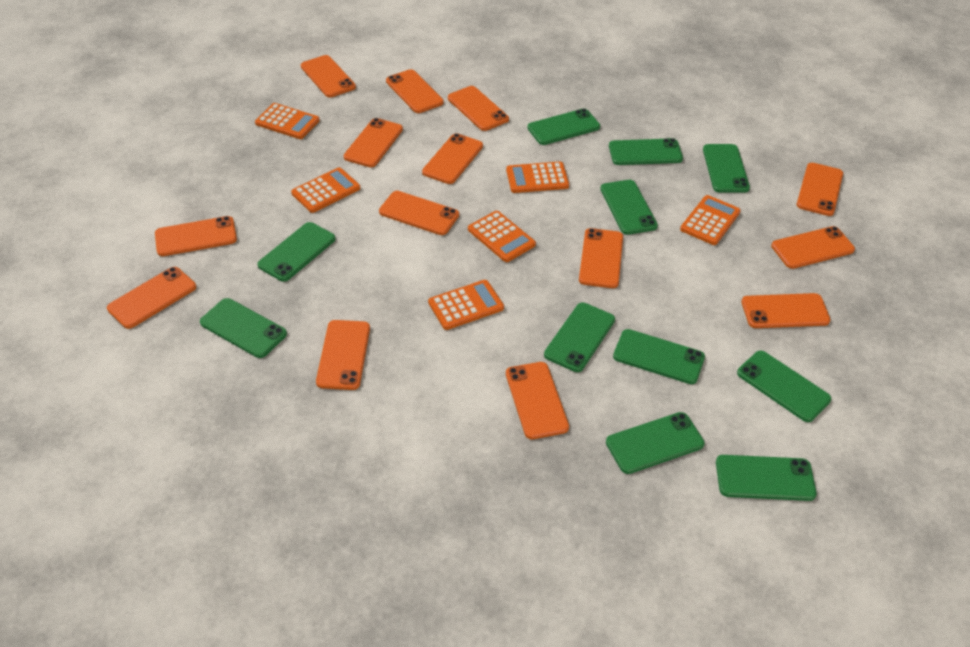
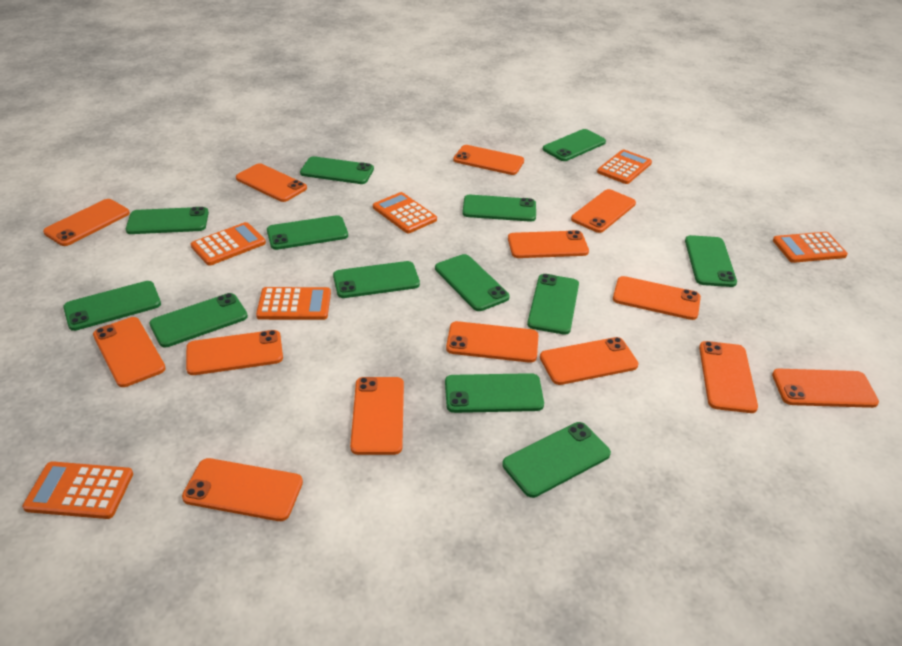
green phone: 11 -> 13

